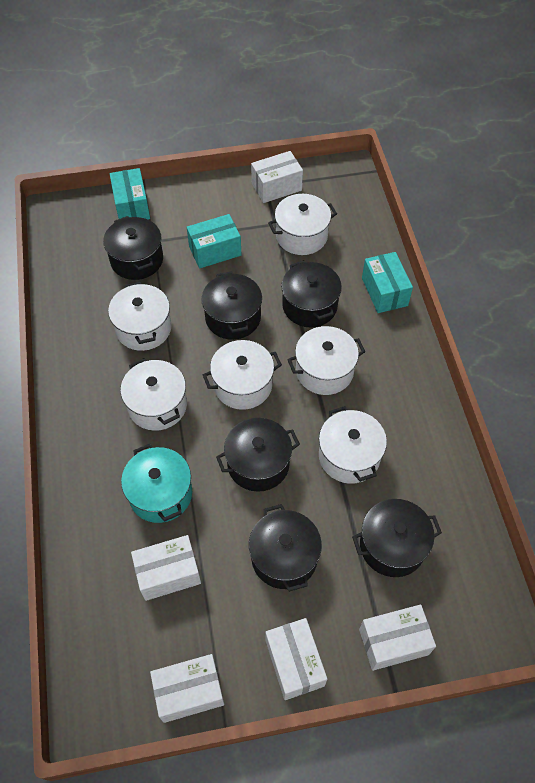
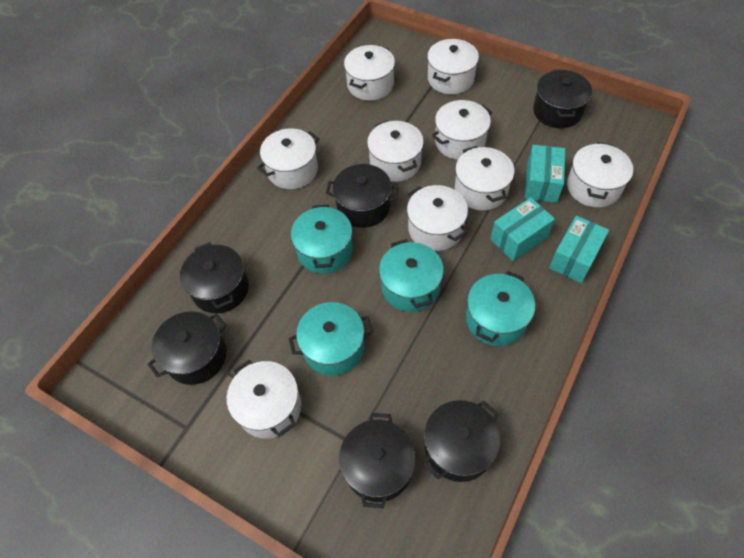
turquoise pot: 1 -> 4
white box: 5 -> 0
white pot: 6 -> 9

